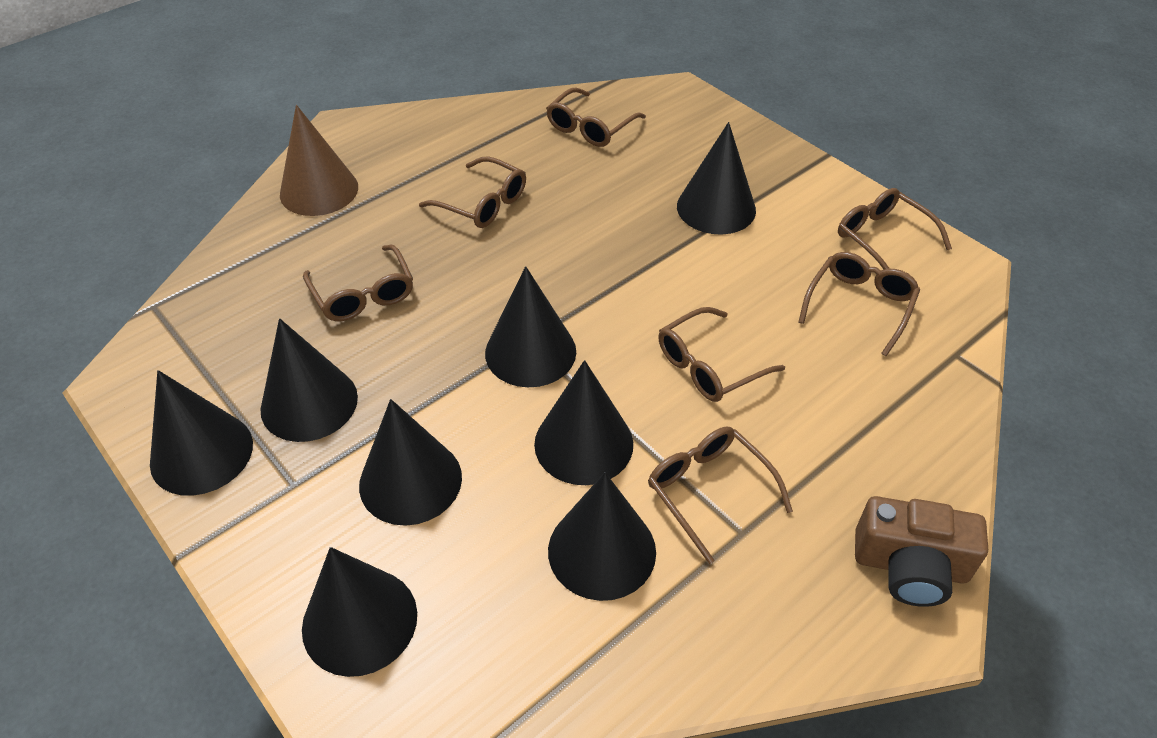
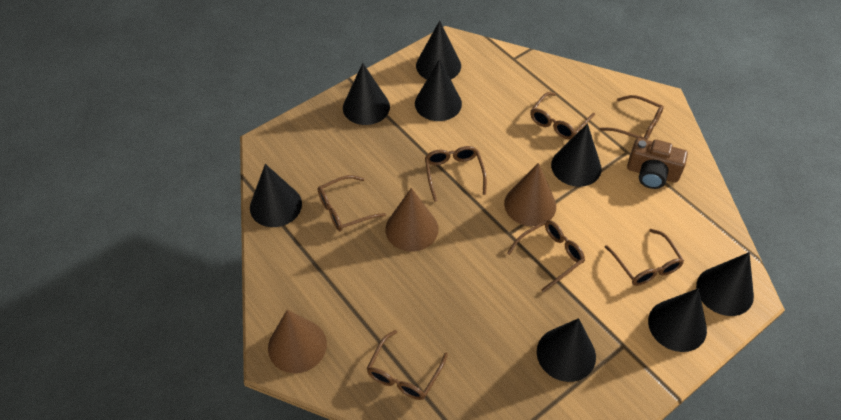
brown cone: 1 -> 3

